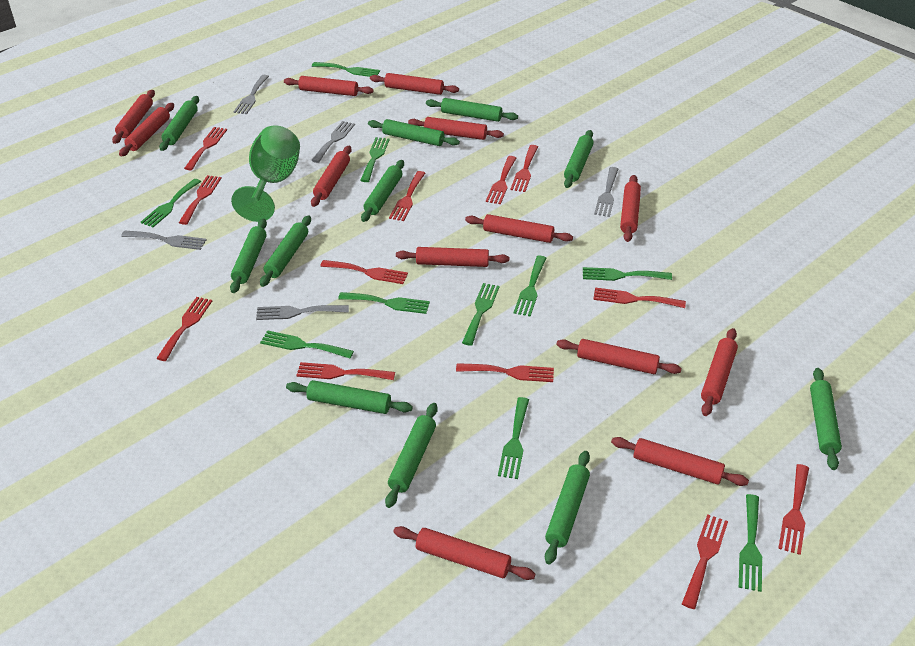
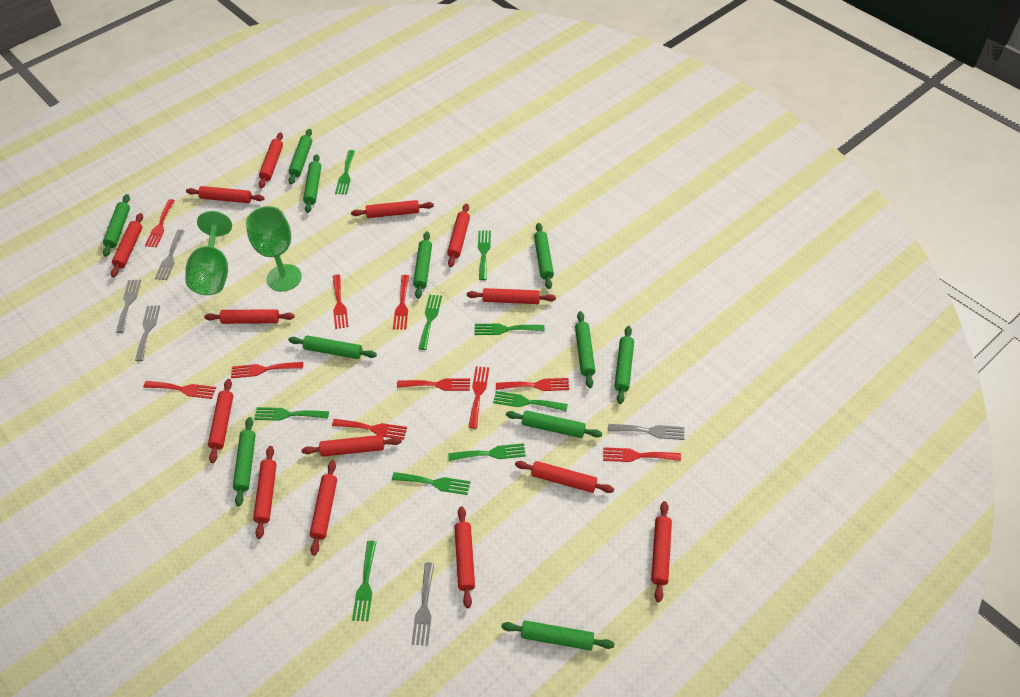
green fork: 10 -> 9
green goblet: 1 -> 2
red fork: 12 -> 10
red rolling pin: 13 -> 14

